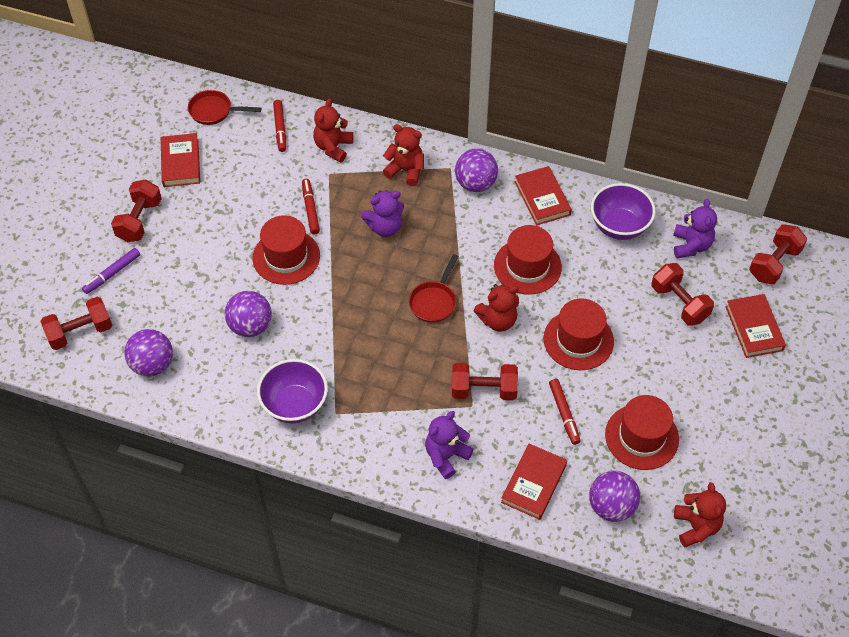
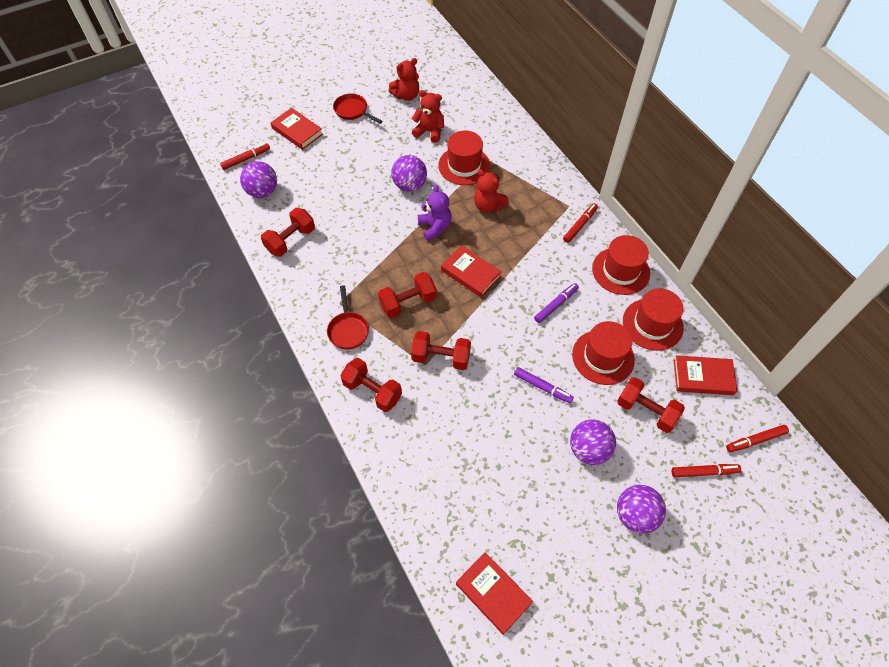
purple bowl: 2 -> 0
purple marker: 1 -> 2
purple teddy bear: 3 -> 1
red marker: 3 -> 4
red teddy bear: 4 -> 3

